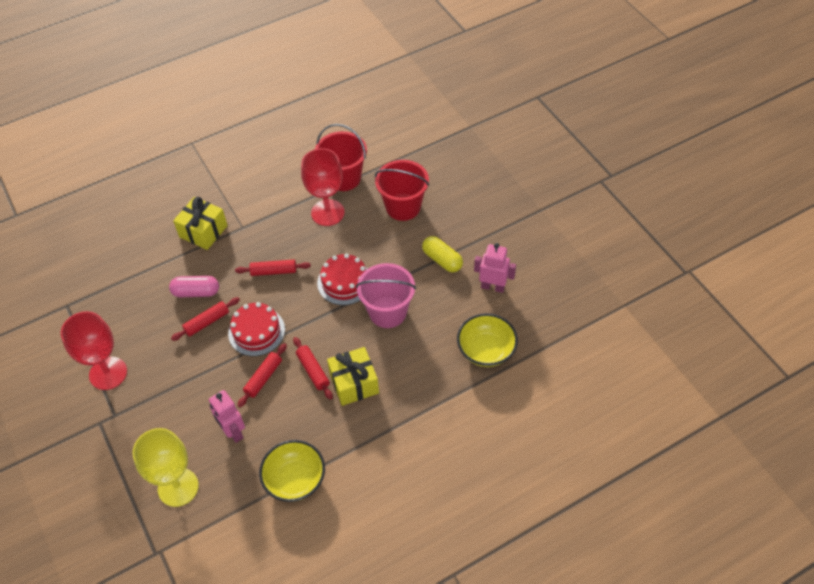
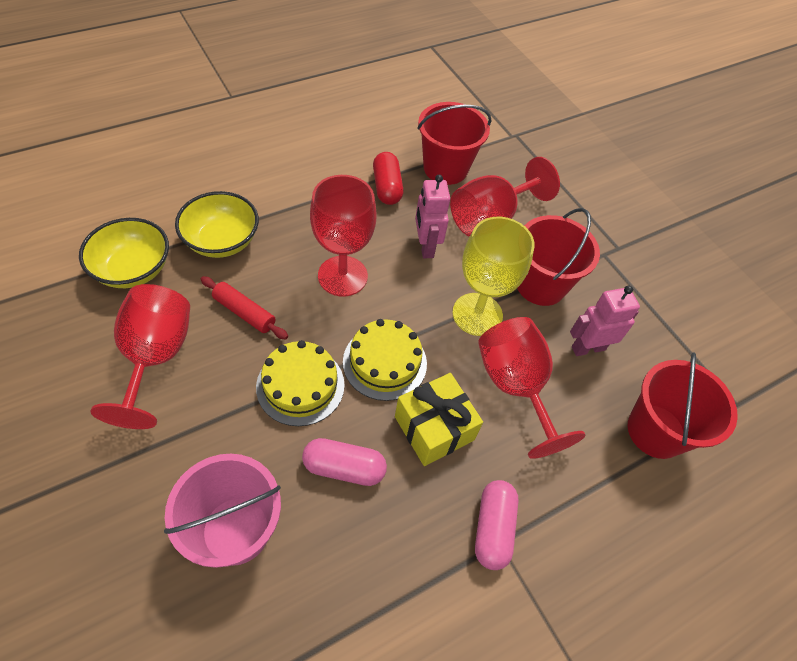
pink capsule: 1 -> 2
red bucket: 2 -> 3
red cake: 2 -> 0
red capsule: 0 -> 1
red goblet: 2 -> 4
red rolling pin: 4 -> 1
yellow cake: 0 -> 2
yellow capsule: 1 -> 0
yellow gift: 2 -> 1

